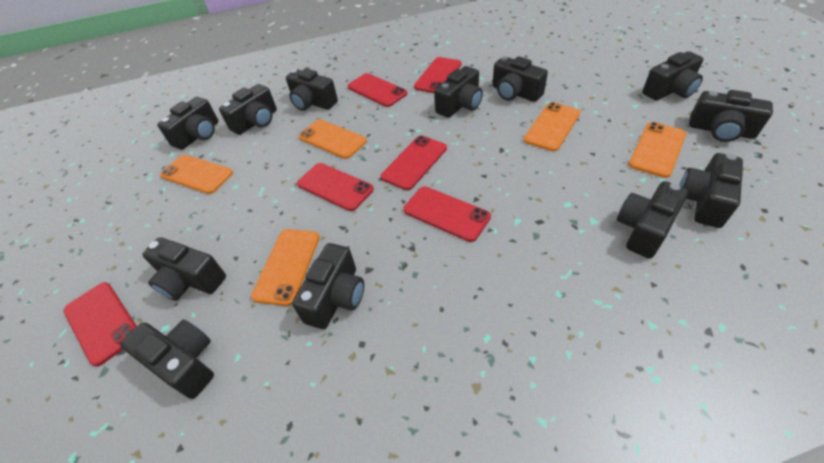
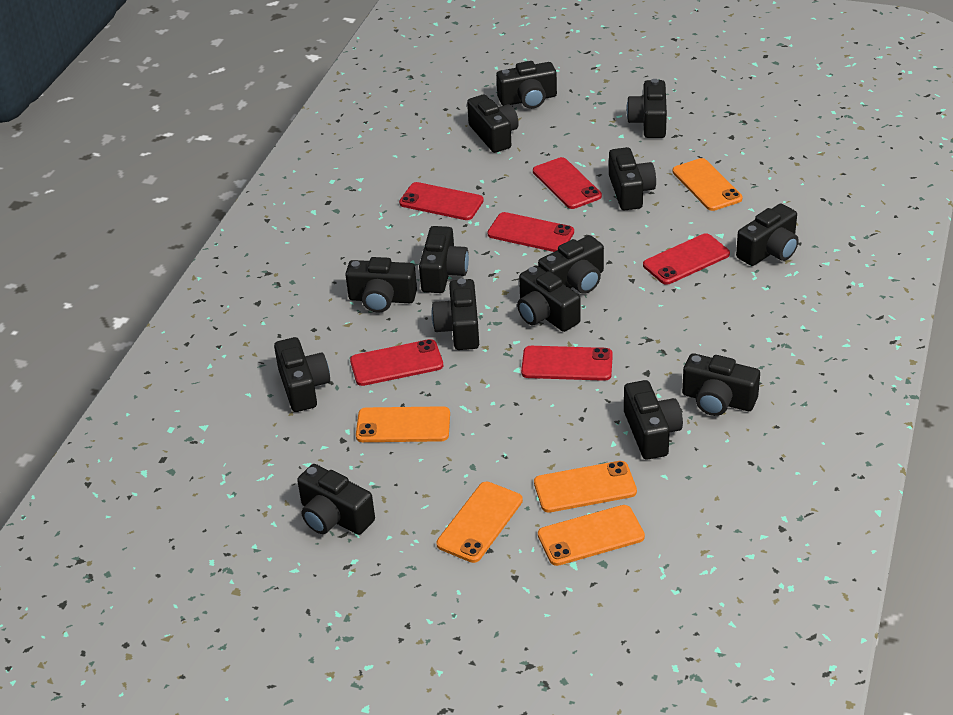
black camera: 12 -> 14

